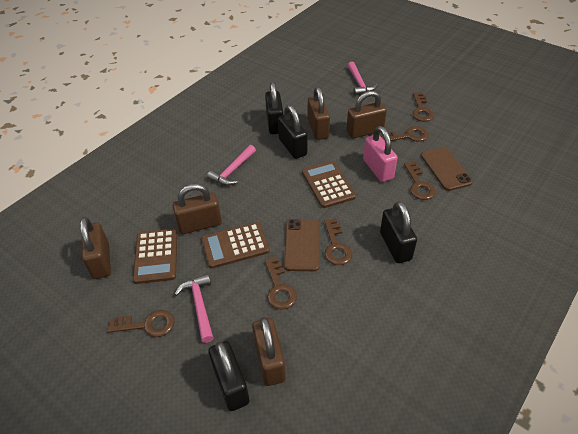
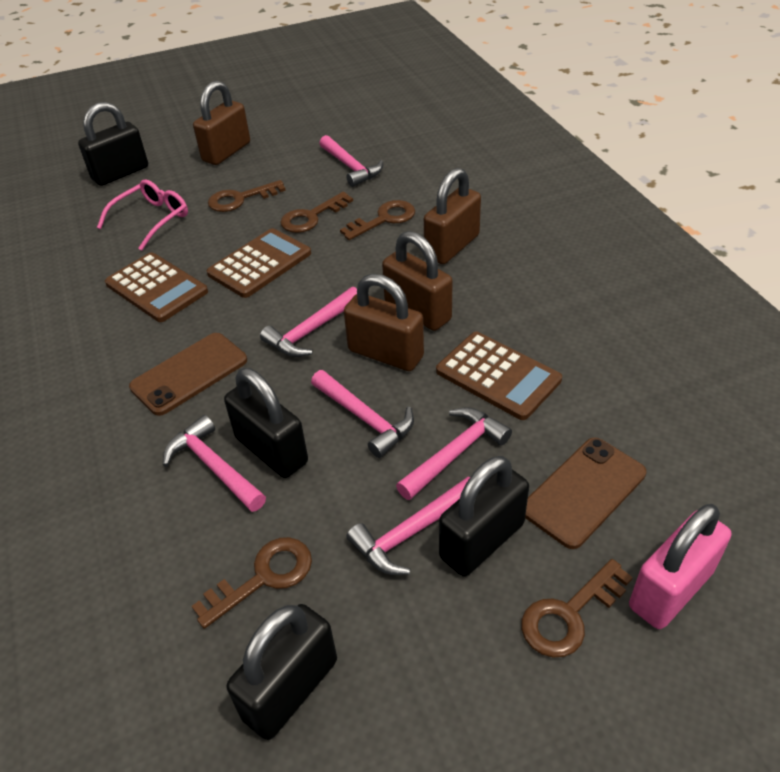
brown key: 6 -> 5
brown padlock: 5 -> 4
pink glasses: 0 -> 1
pink hammer: 3 -> 6

